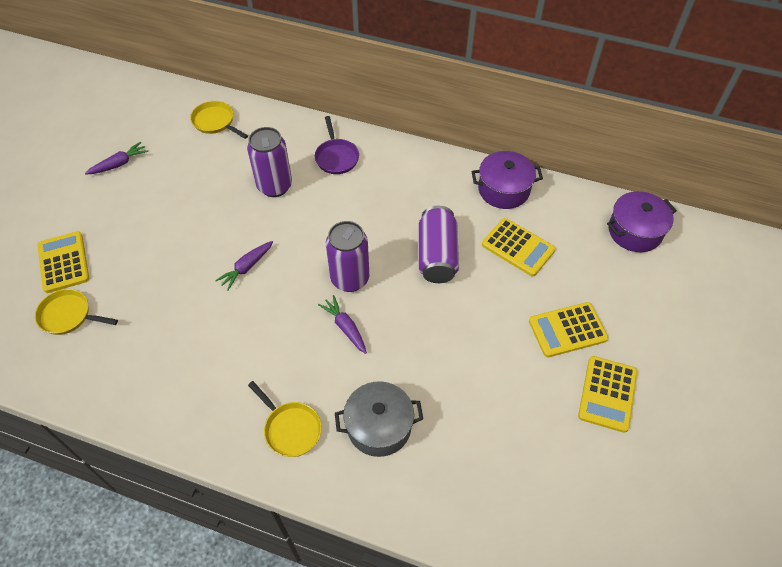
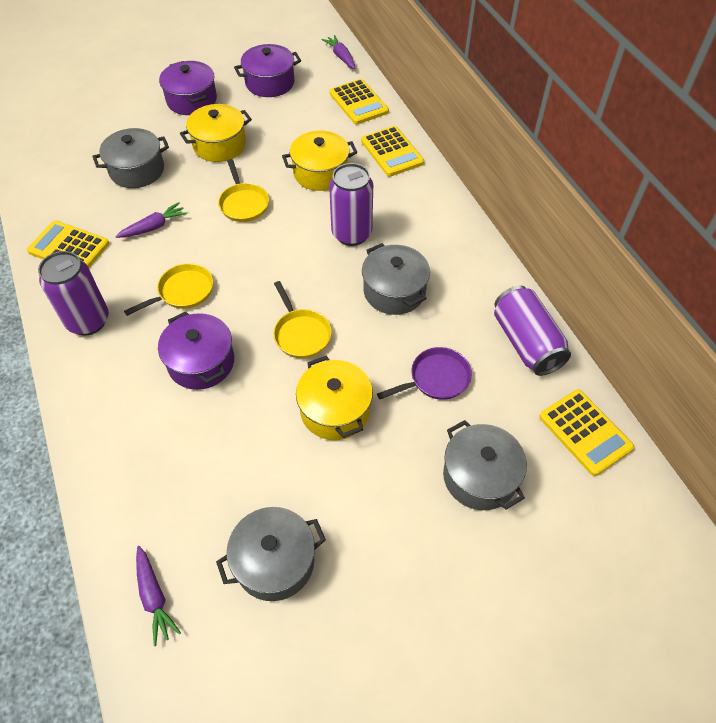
grey pot: 1 -> 4
purple pot: 2 -> 3
yellow pot: 0 -> 3

